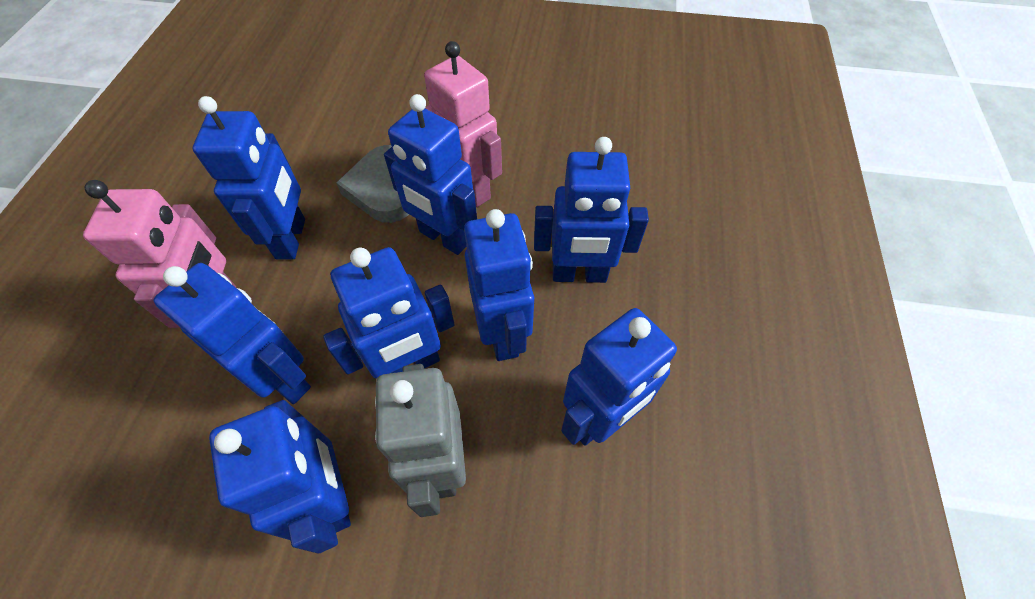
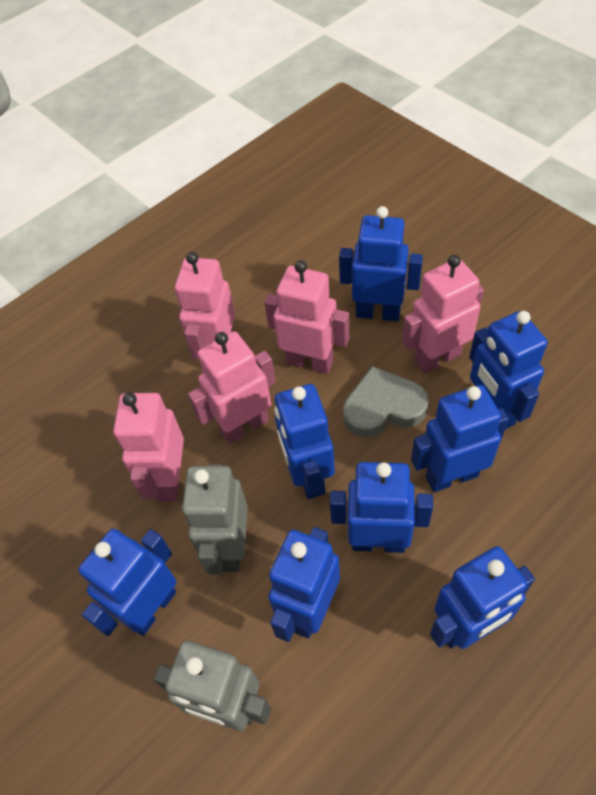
grey robot: 1 -> 2
pink robot: 2 -> 5

